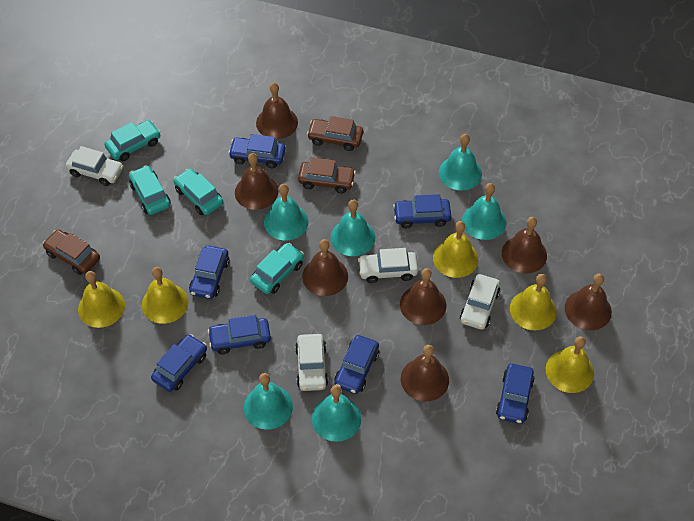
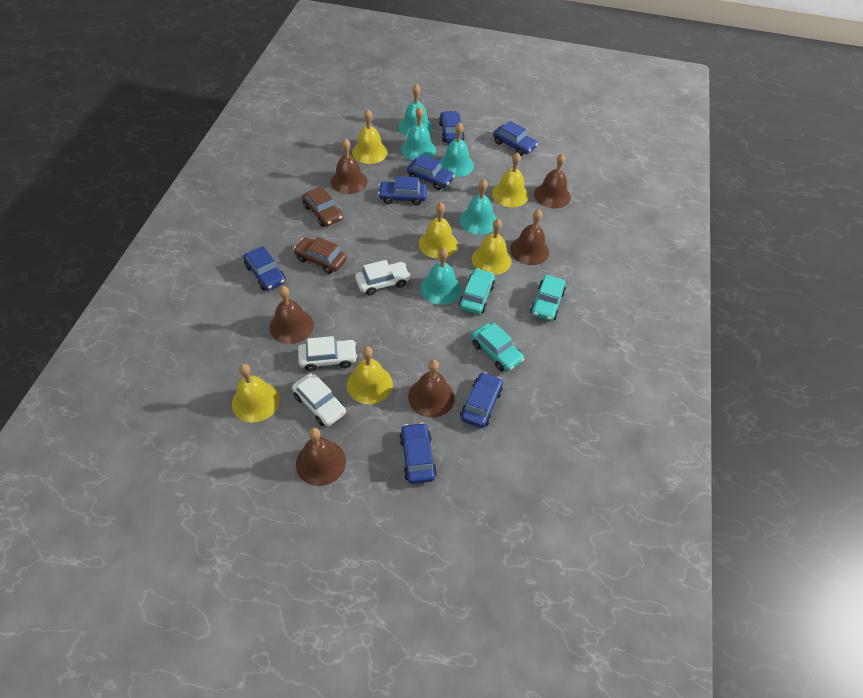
brown bell: 7 -> 6
brown car: 3 -> 2
turquoise bell: 6 -> 5
turquoise car: 4 -> 3
white car: 4 -> 3
yellow bell: 5 -> 6

